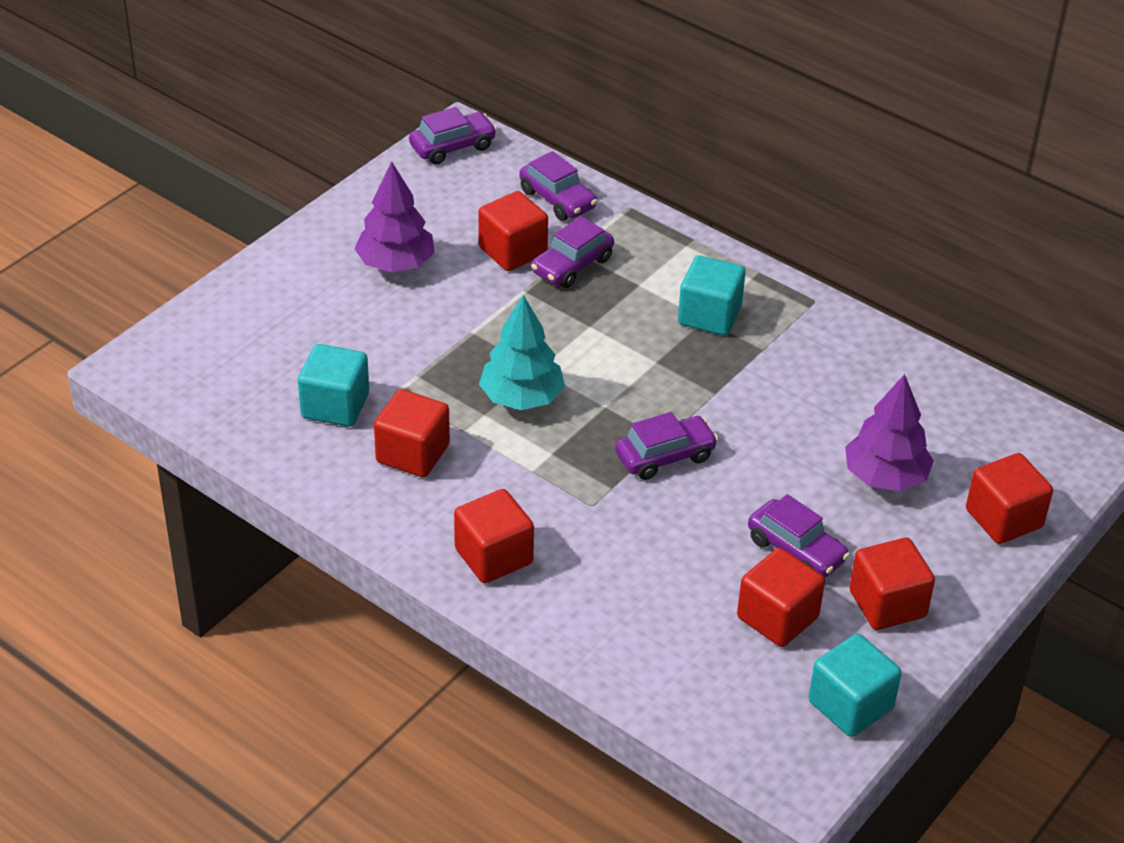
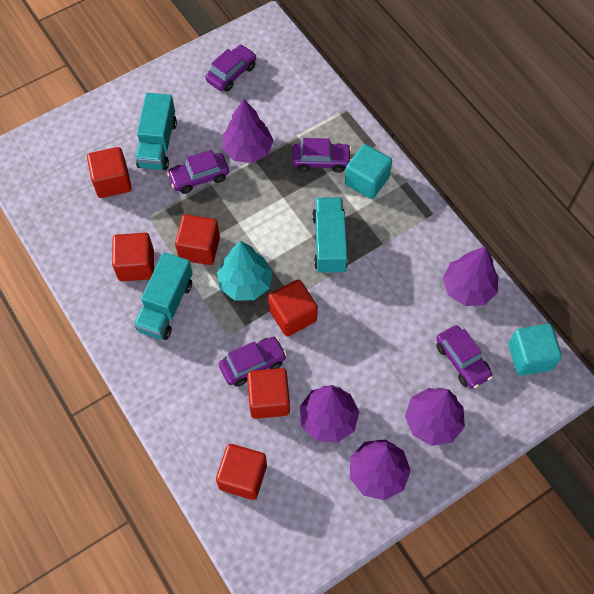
purple tree: 2 -> 5
turquoise cube: 3 -> 2
turquoise truck: 0 -> 3

